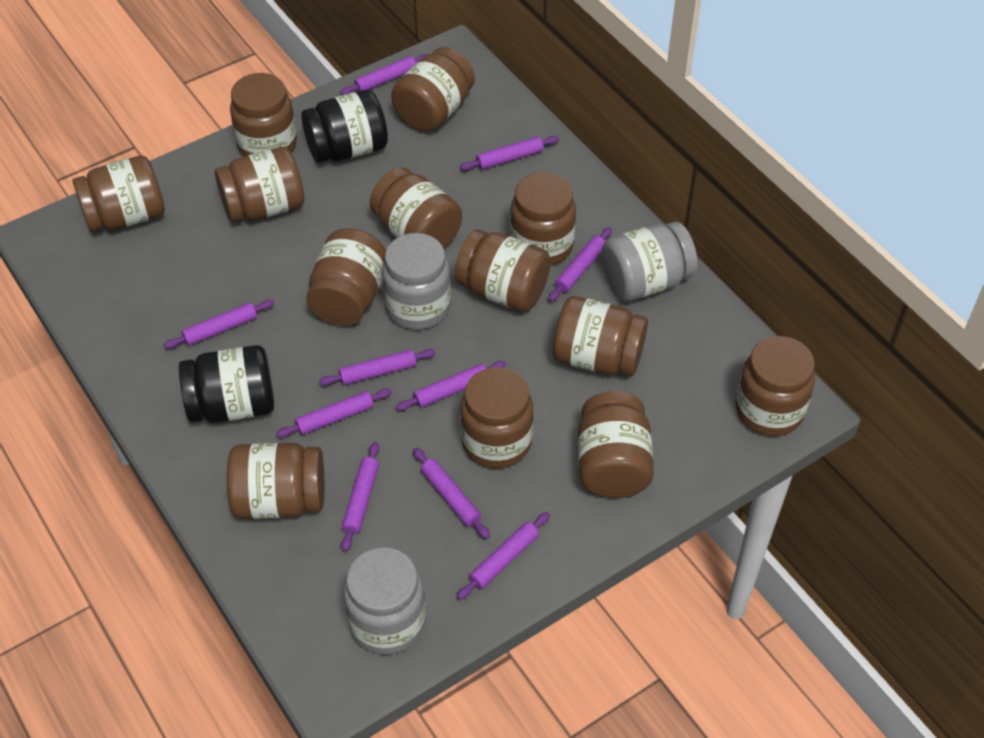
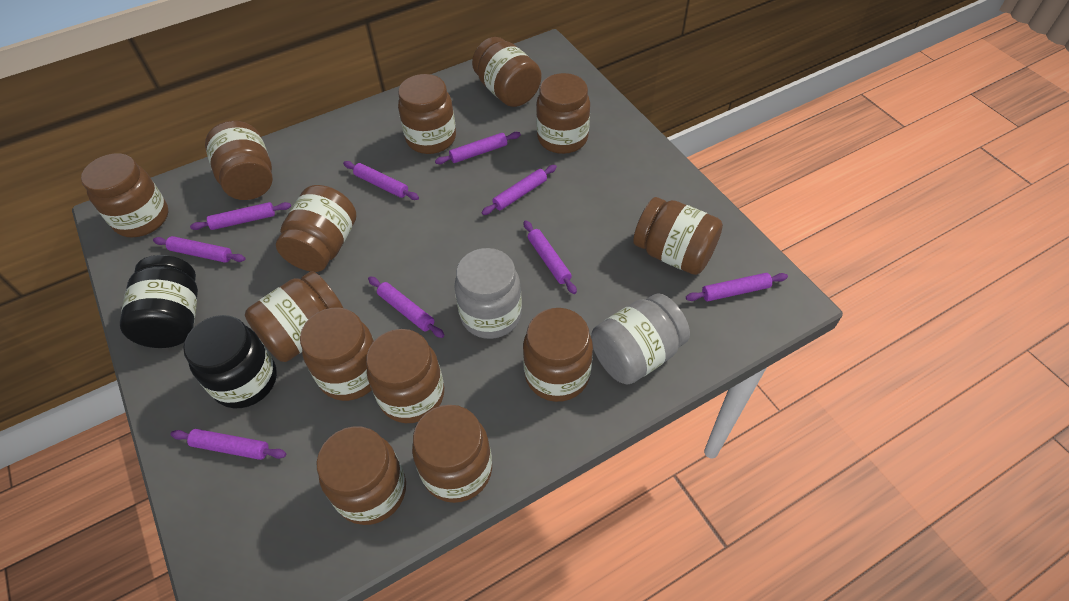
grey jar: 3 -> 2
purple rolling pin: 10 -> 9

